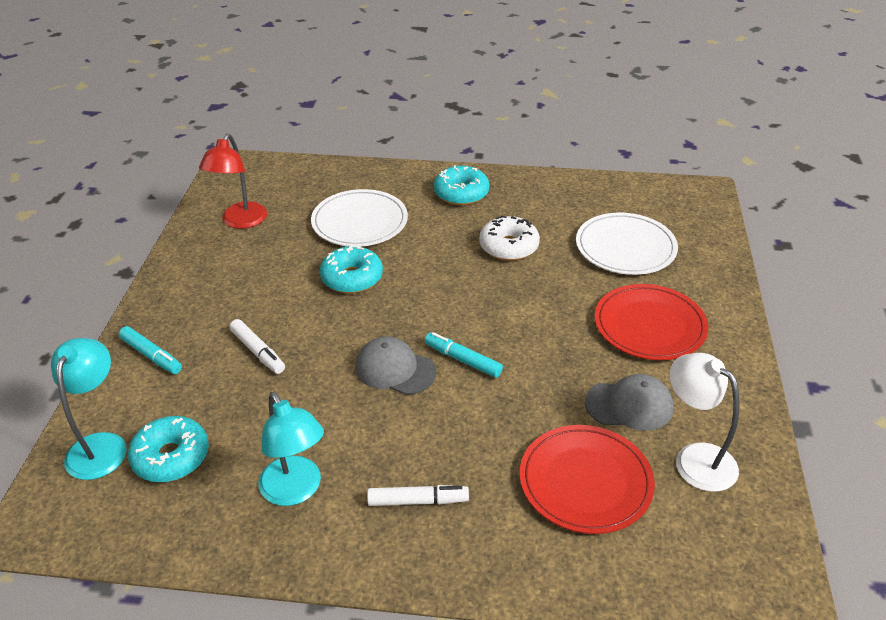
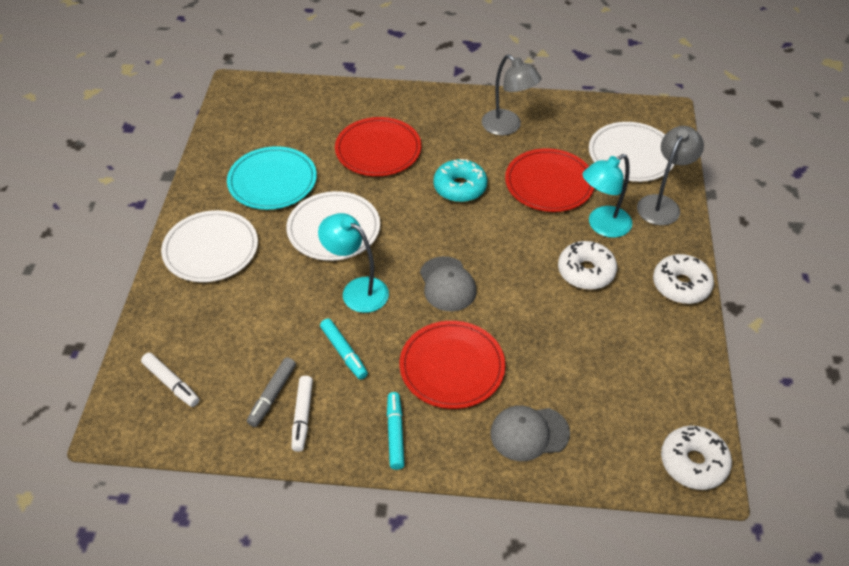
grey lamp: 0 -> 2
grey marker: 0 -> 1
red lamp: 1 -> 0
red plate: 2 -> 3
turquoise donut: 3 -> 1
turquoise plate: 0 -> 1
white donut: 1 -> 3
white lamp: 1 -> 0
white plate: 2 -> 3

